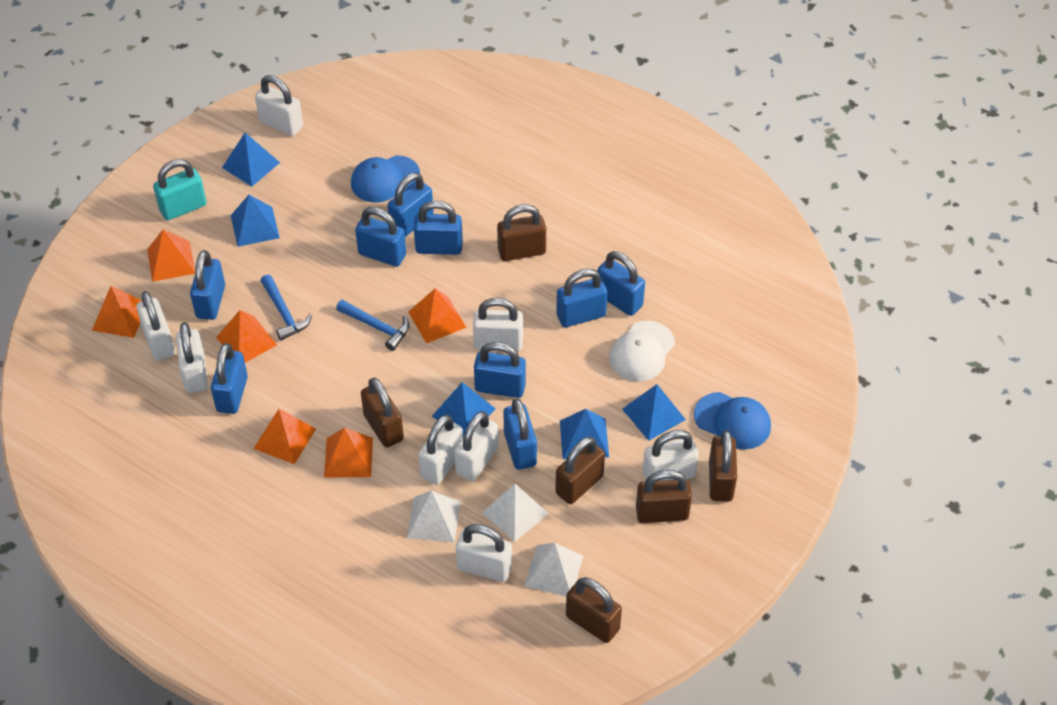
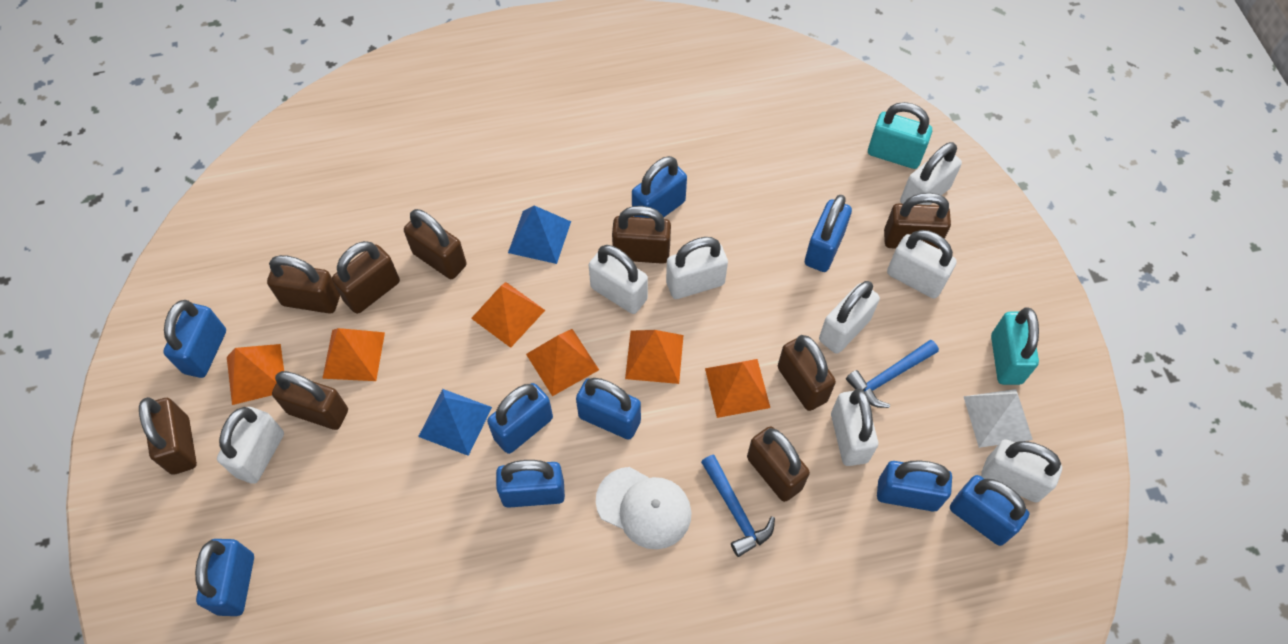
blue cap: 2 -> 0
blue pyramid: 5 -> 2
brown padlock: 6 -> 9
turquoise padlock: 1 -> 2
white pyramid: 3 -> 1

